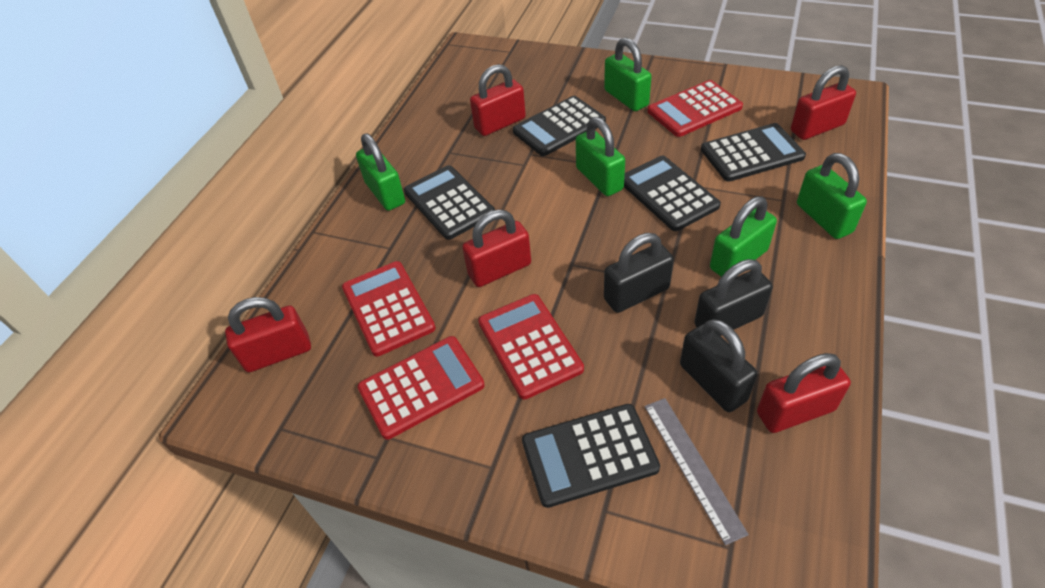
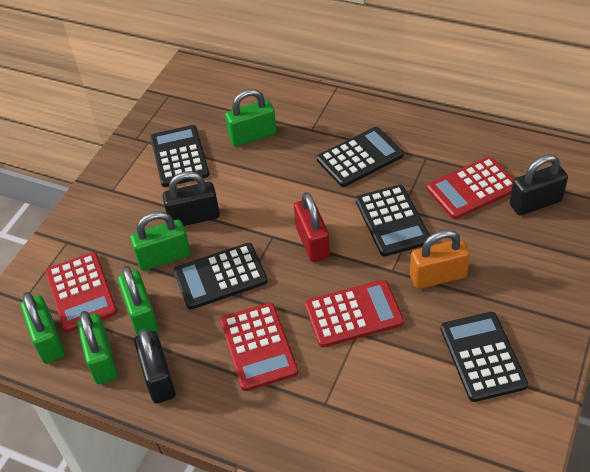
grey ruler: 1 -> 0
orange padlock: 0 -> 1
red padlock: 5 -> 1

